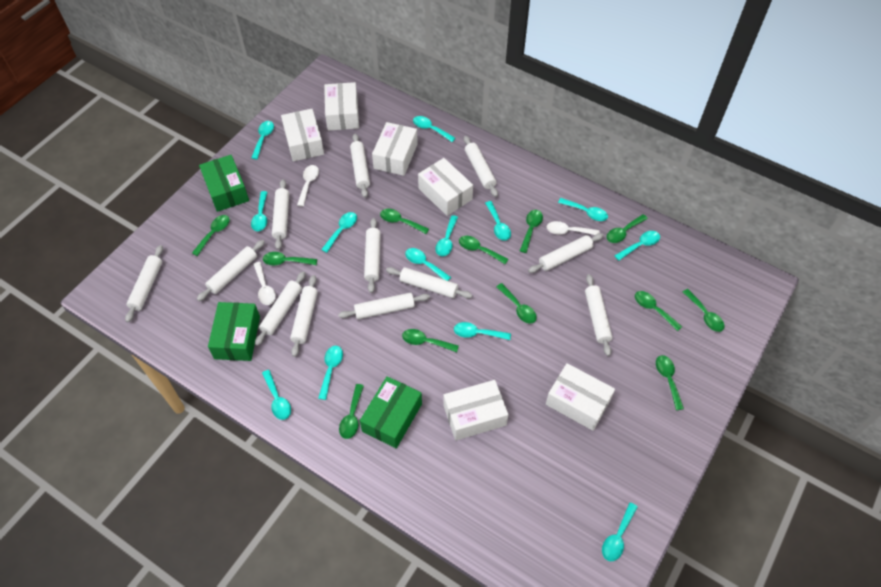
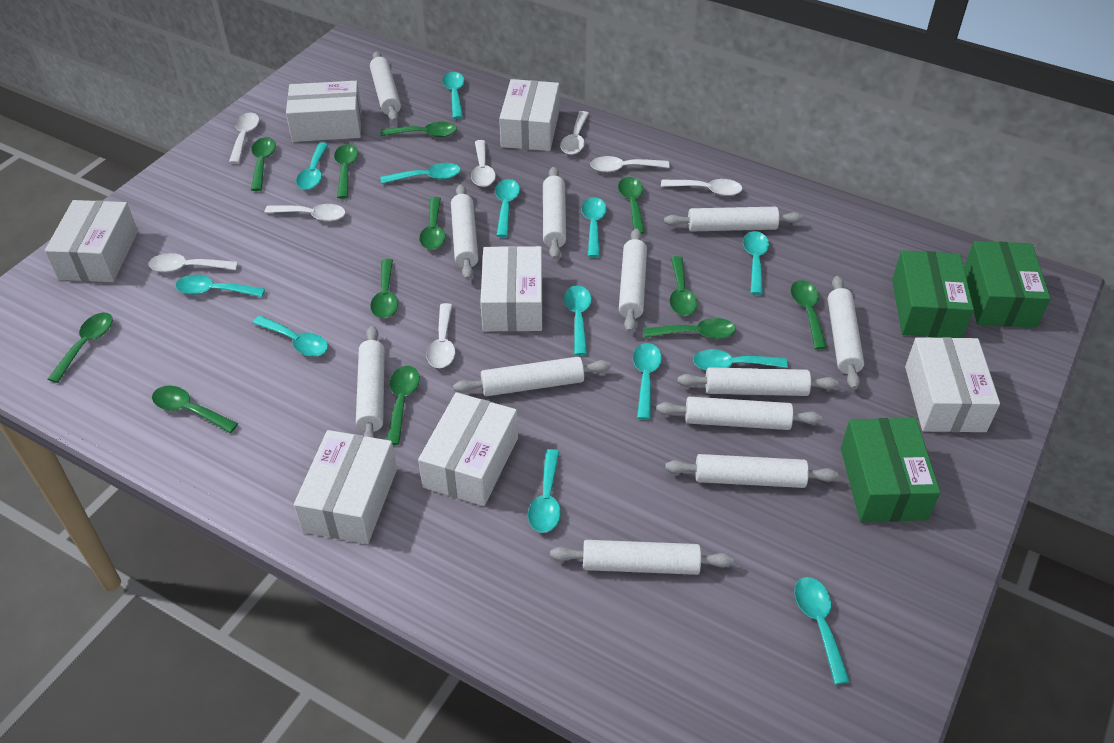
white box: 6 -> 7
white spoon: 3 -> 8

